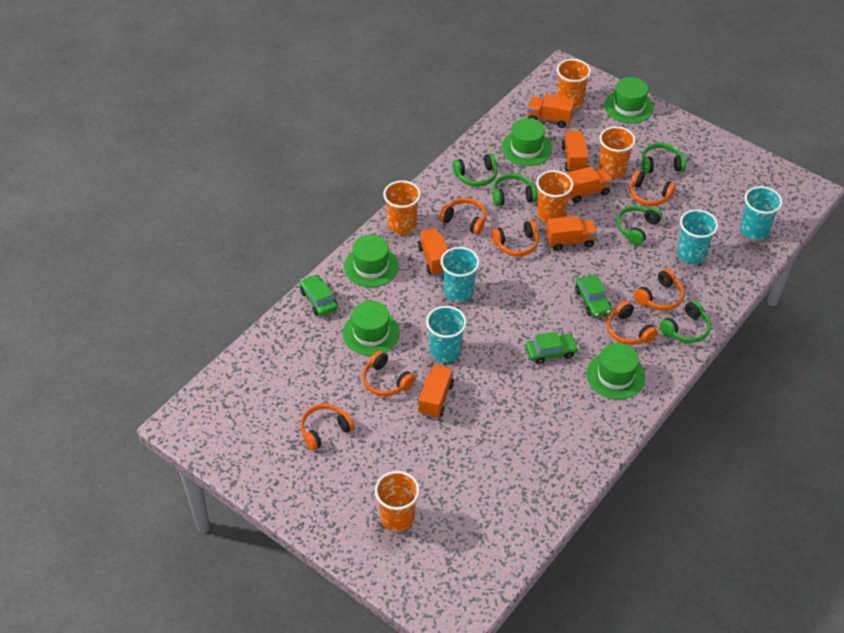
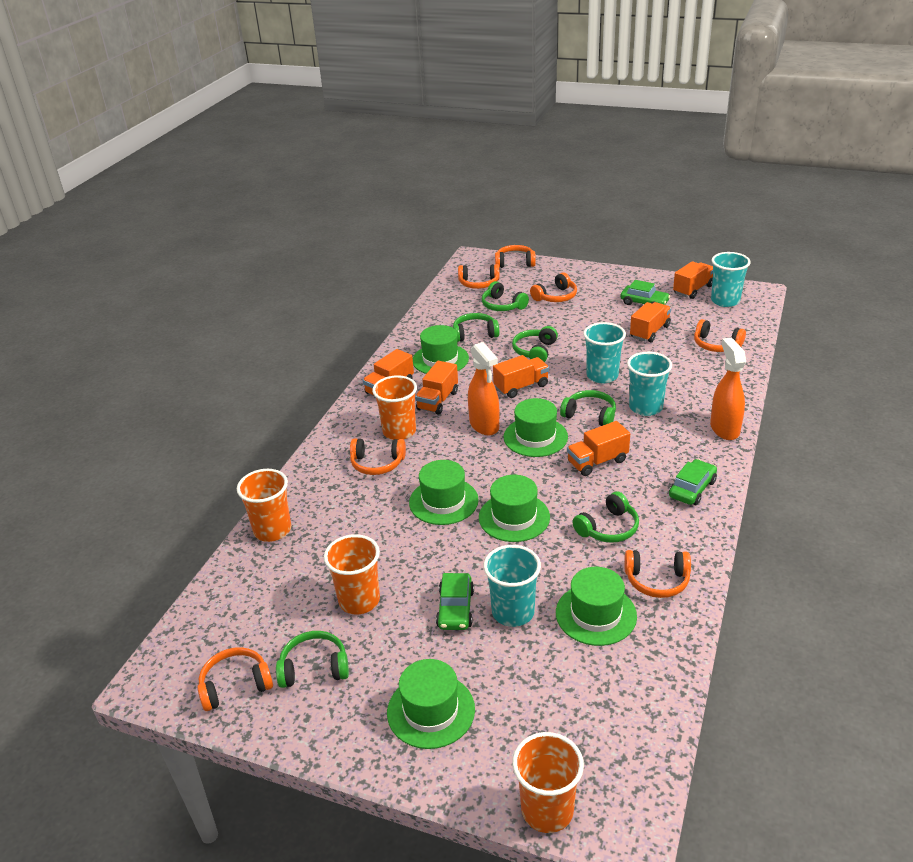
green hat: 5 -> 6
green headphones: 5 -> 6
orange cup: 5 -> 4
orange spray bottle: 0 -> 2

